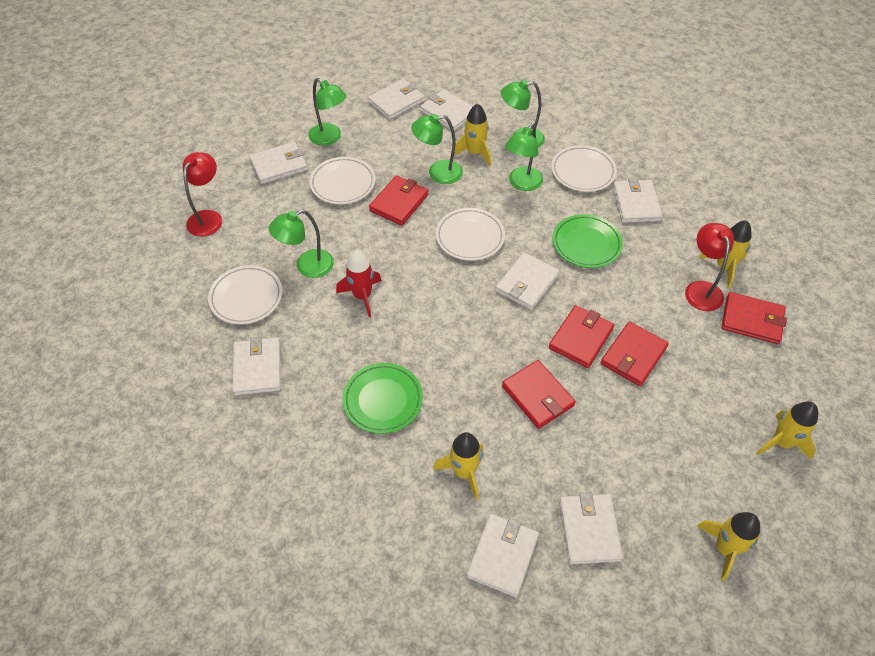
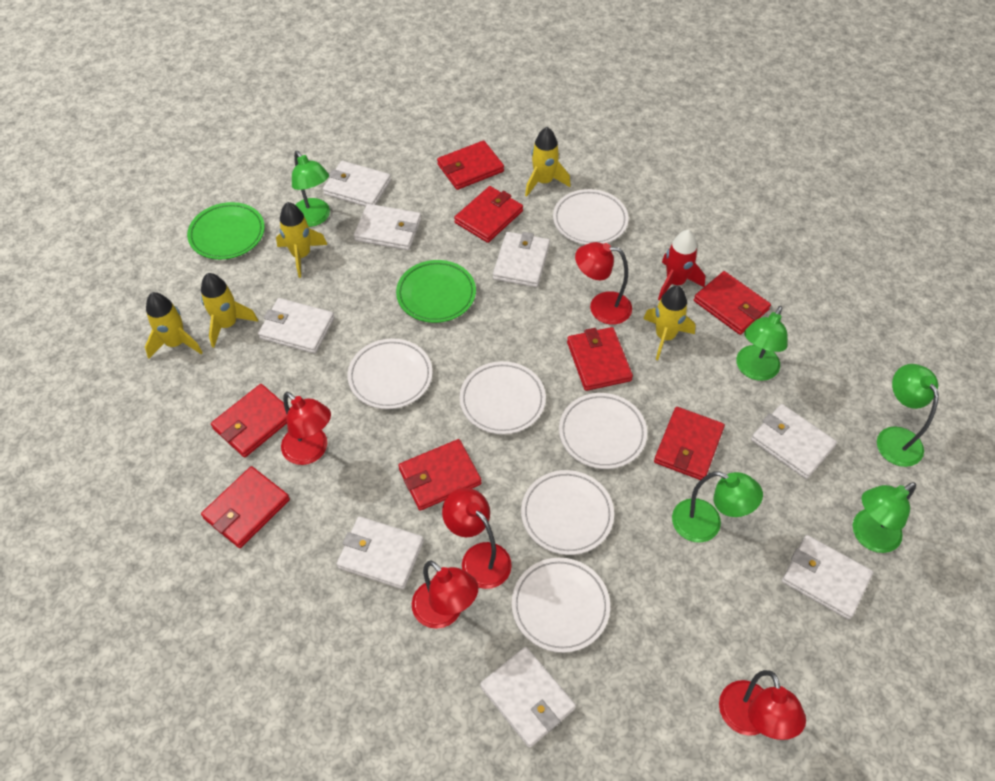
red lamp: 2 -> 5
red wallet: 5 -> 8
white plate: 4 -> 6

